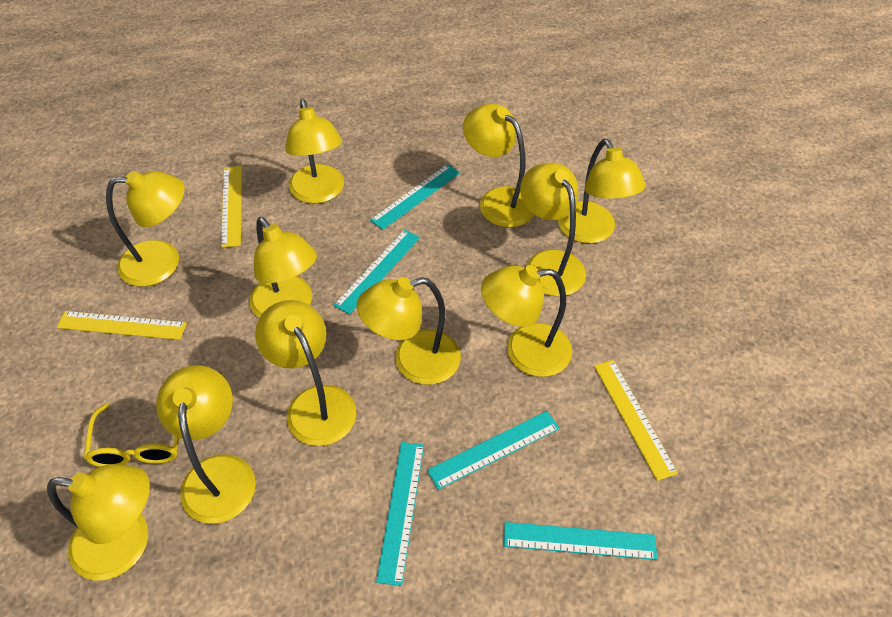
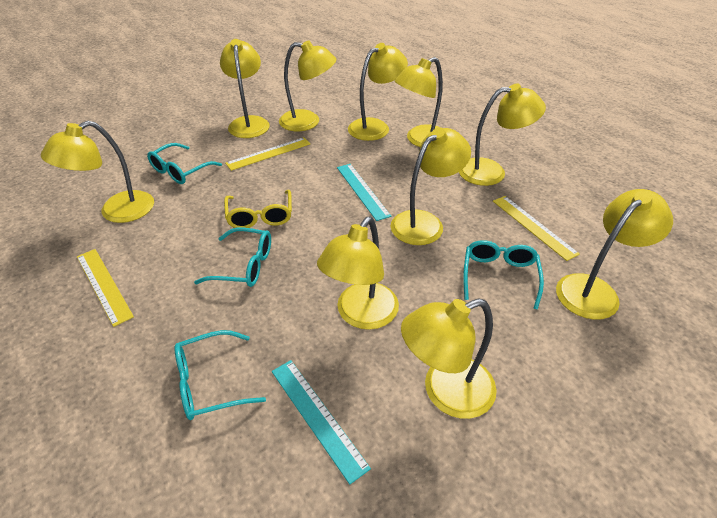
turquoise glasses: 0 -> 4
turquoise ruler: 5 -> 2
yellow lamp: 11 -> 10

